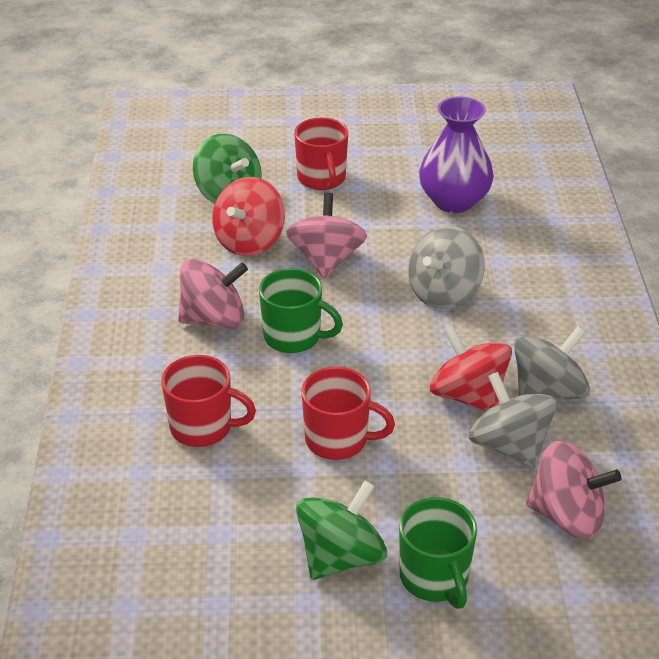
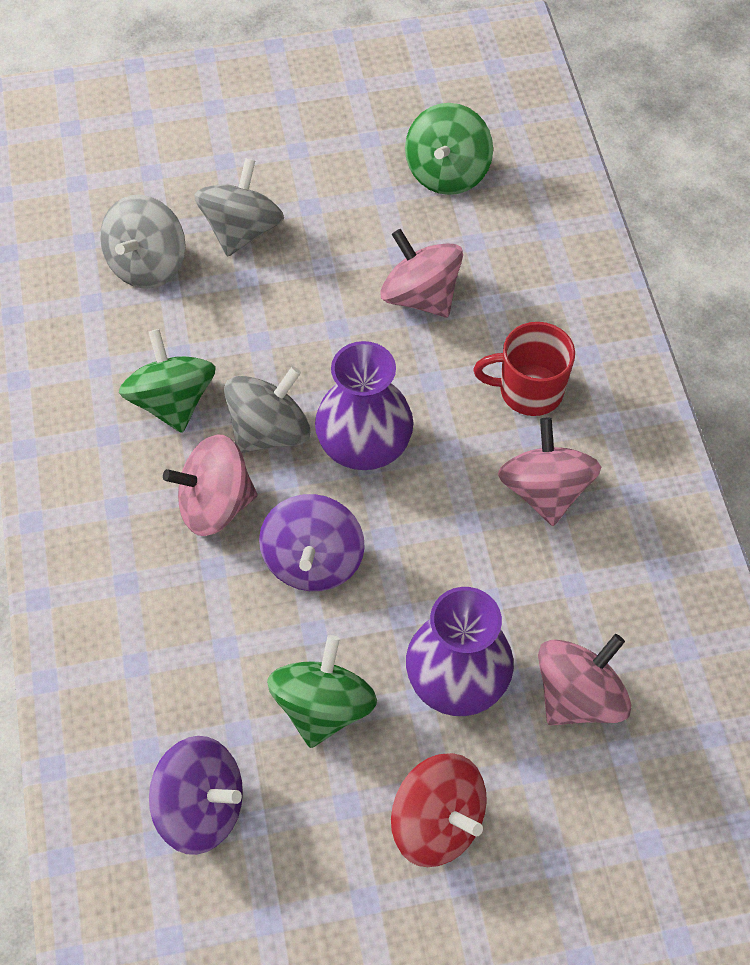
green mug: 2 -> 0
green spinning top: 2 -> 3
pink spinning top: 3 -> 4
purple spinning top: 0 -> 2
purple vase: 1 -> 2
red mug: 3 -> 1
red spinning top: 2 -> 1

